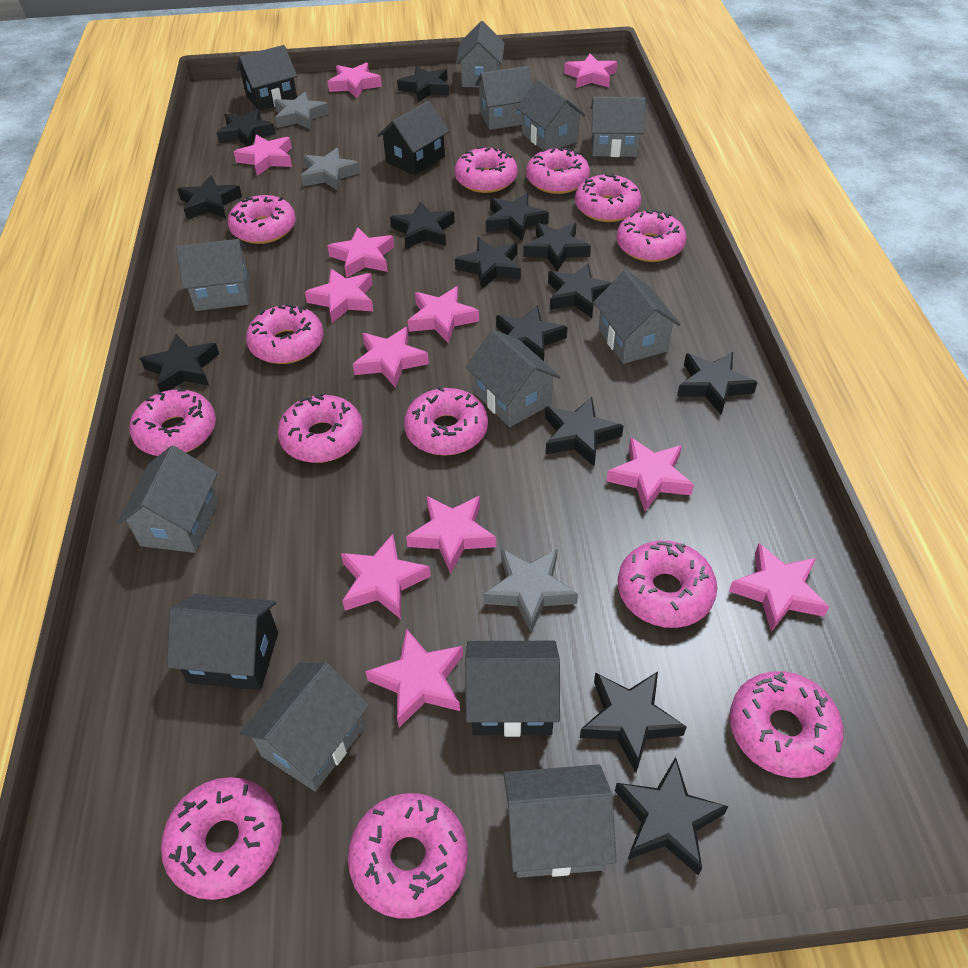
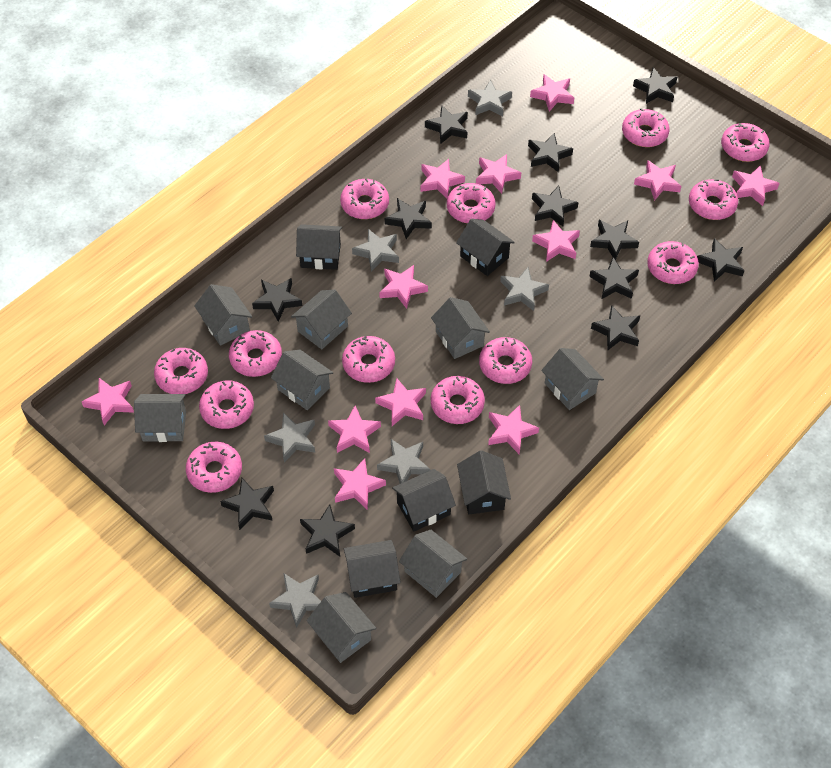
black house: 4 -> 5
black star: 14 -> 12
grey house: 10 -> 8
grey star: 3 -> 6

